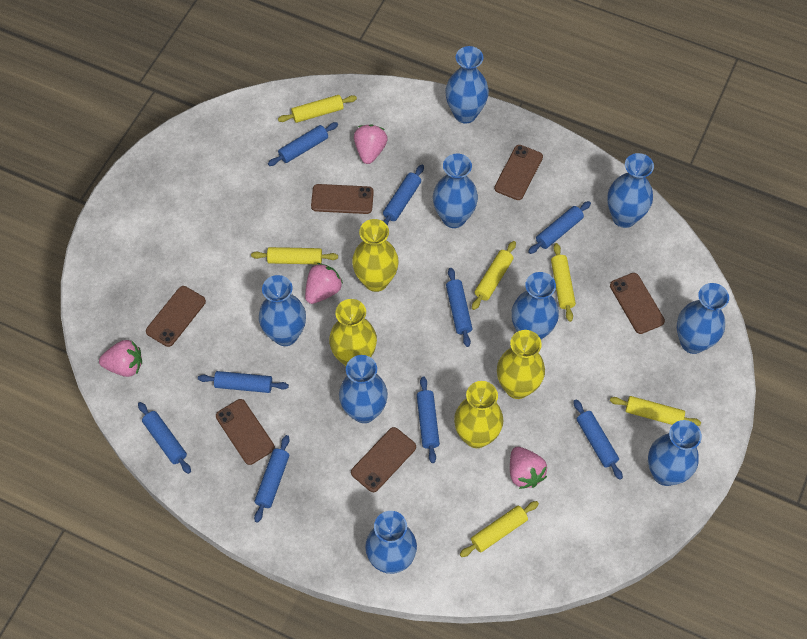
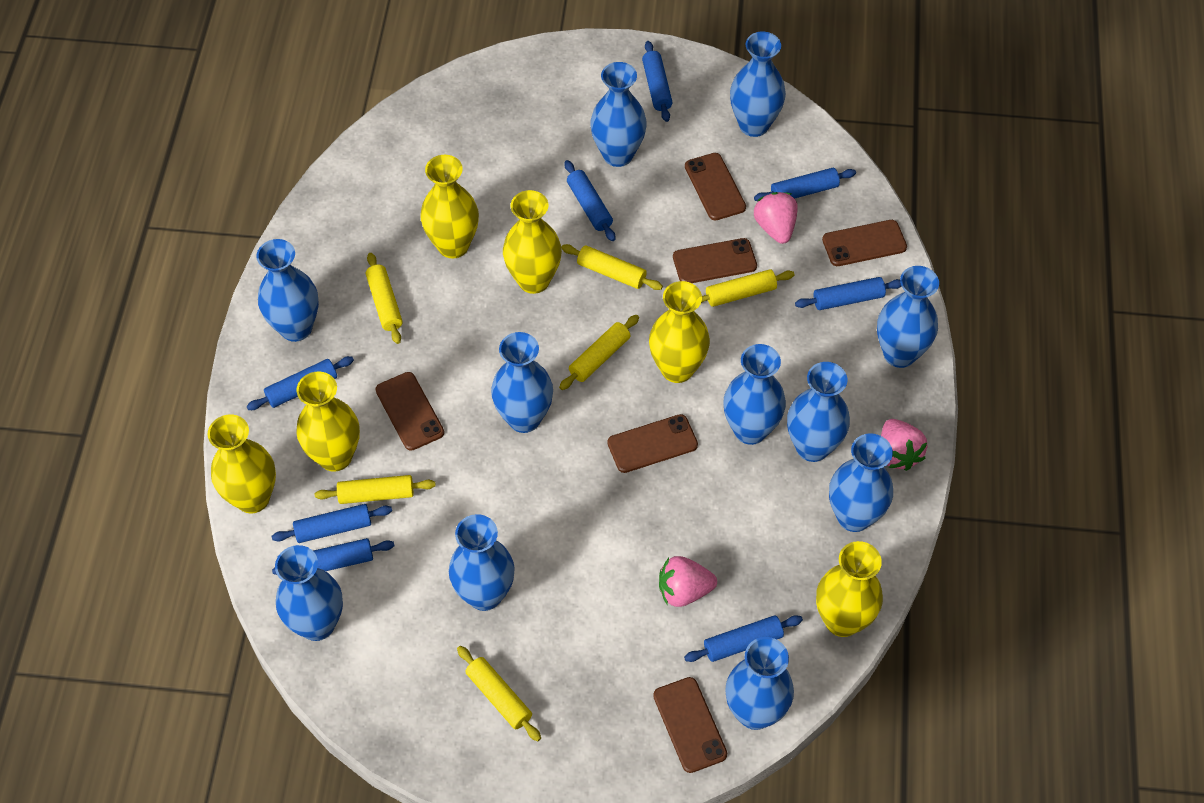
blue rolling pin: 9 -> 8
blue vase: 9 -> 11
pink strawberry: 4 -> 3
yellow vase: 4 -> 6

